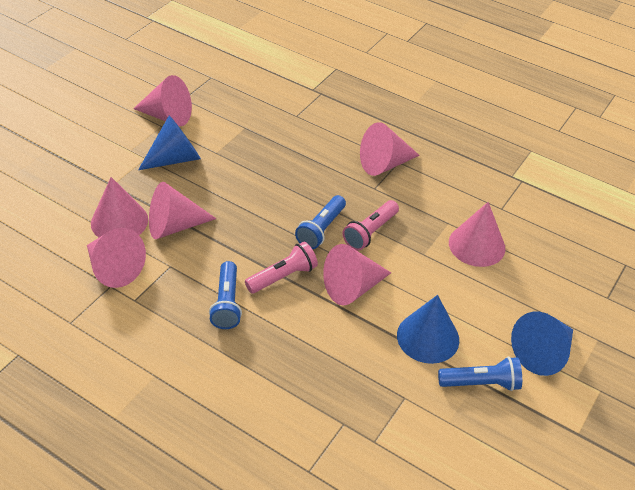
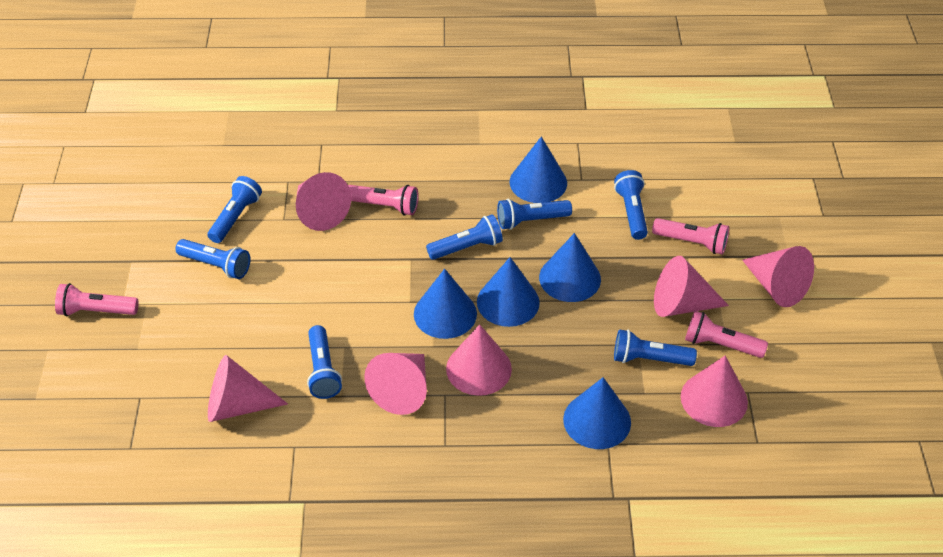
blue cone: 3 -> 5
blue flashlight: 3 -> 7
pink flashlight: 2 -> 4

